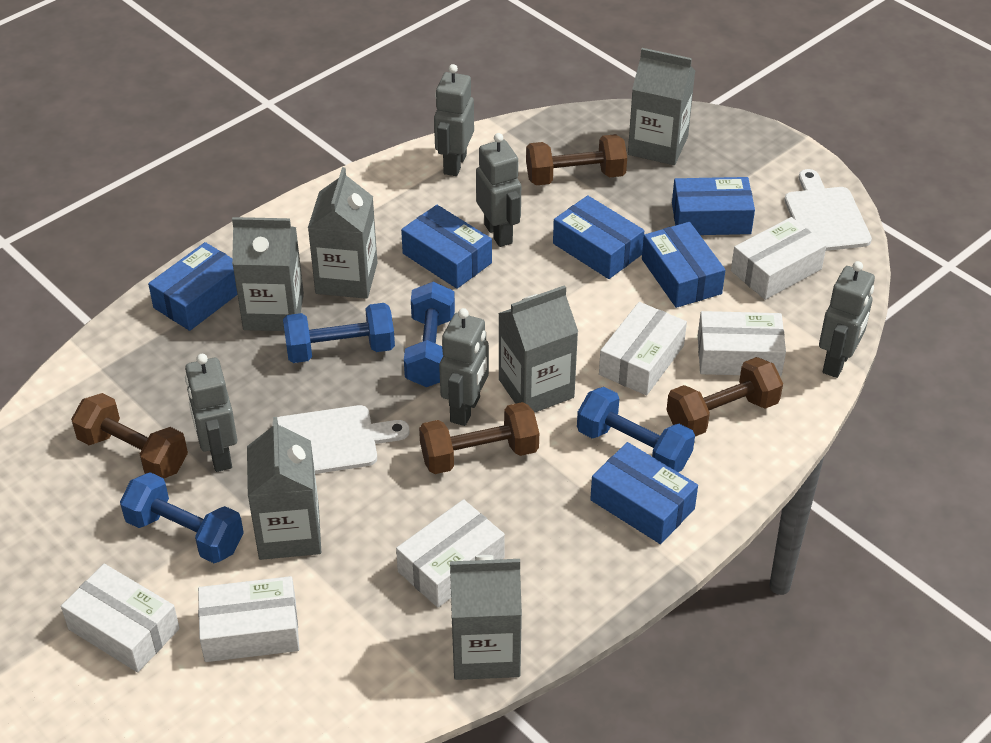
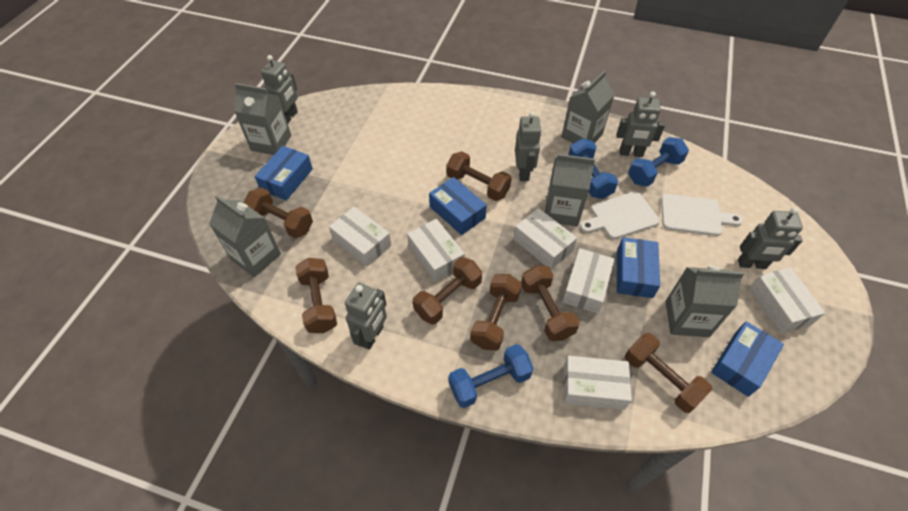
blue box: 6 -> 4
blue dumbbell: 4 -> 3
brown dumbbell: 4 -> 7
grey carton: 6 -> 5

